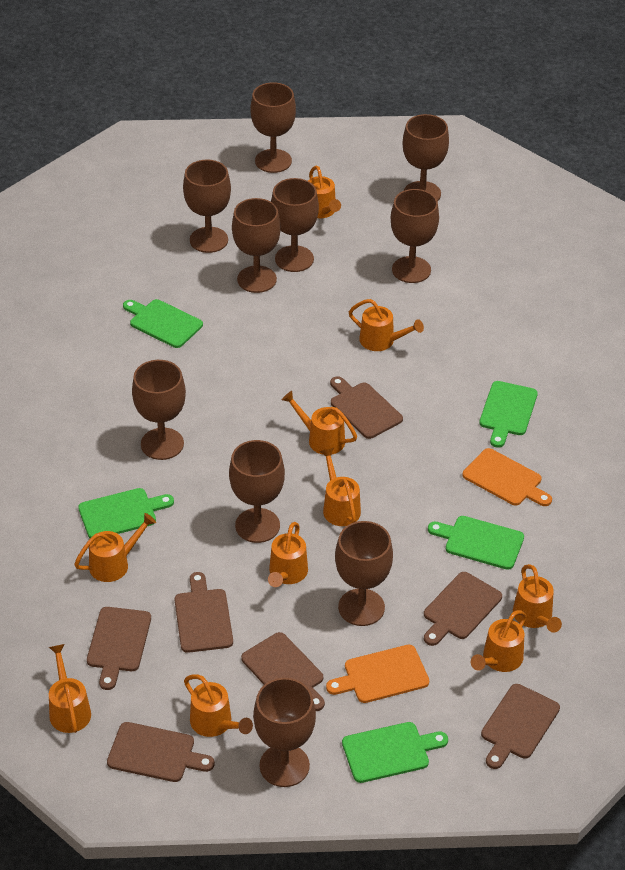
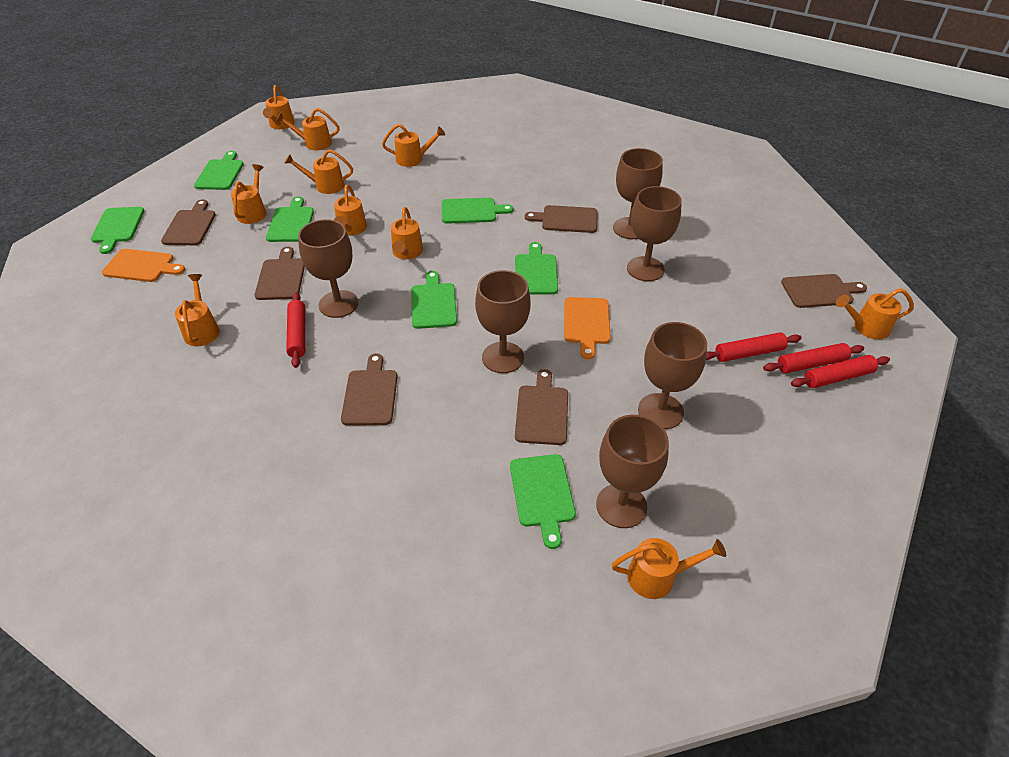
brown cutting board: 7 -> 6
brown goblet: 10 -> 6
green cutting board: 5 -> 7
red rolling pin: 0 -> 4

